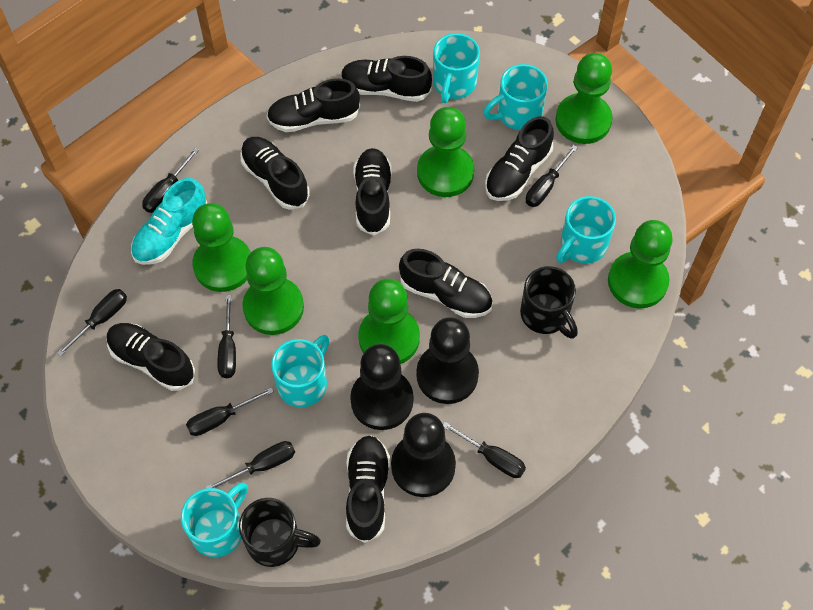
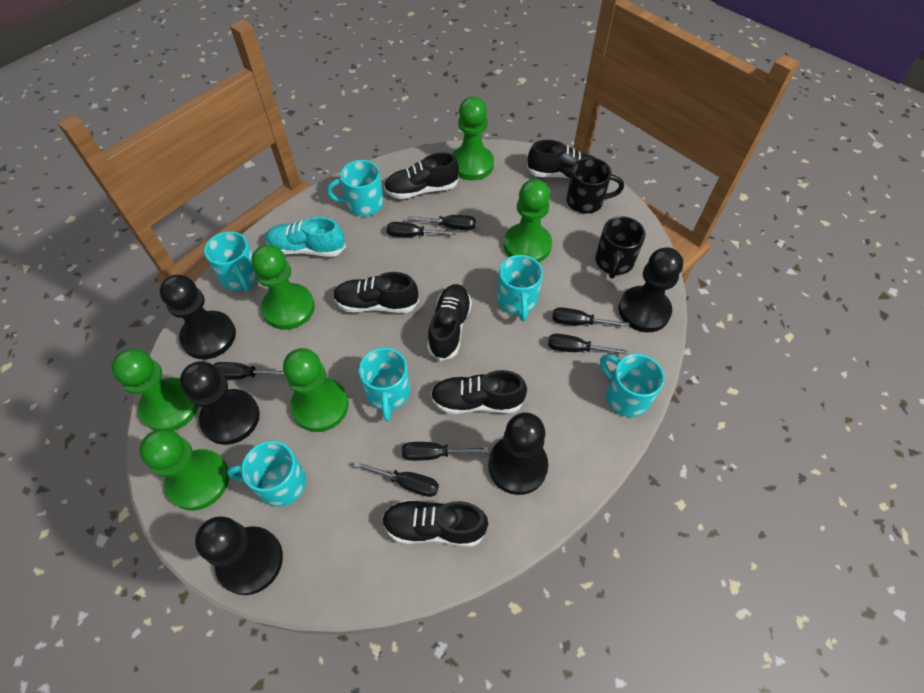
black pawn: 3 -> 5
black shoe: 8 -> 6
turquoise mug: 5 -> 6

